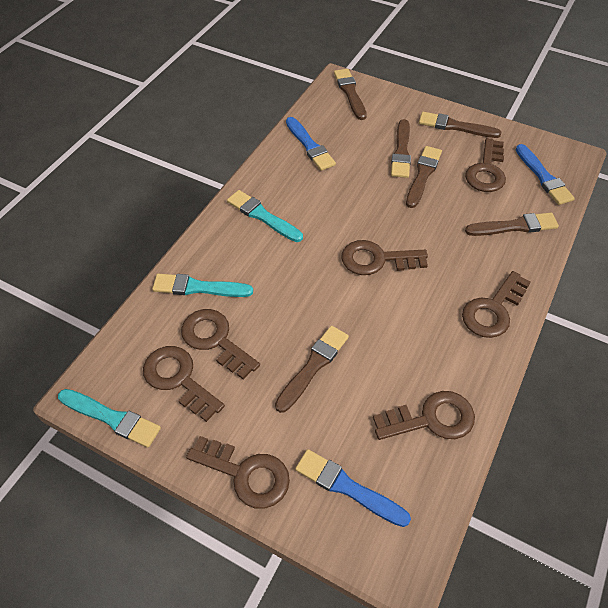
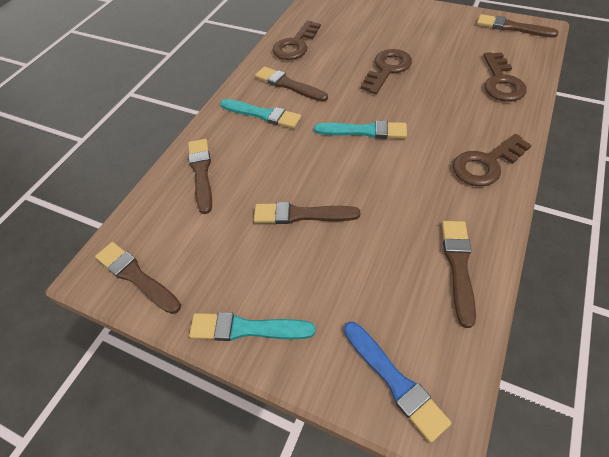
blue brush: 3 -> 1
brown key: 7 -> 4

